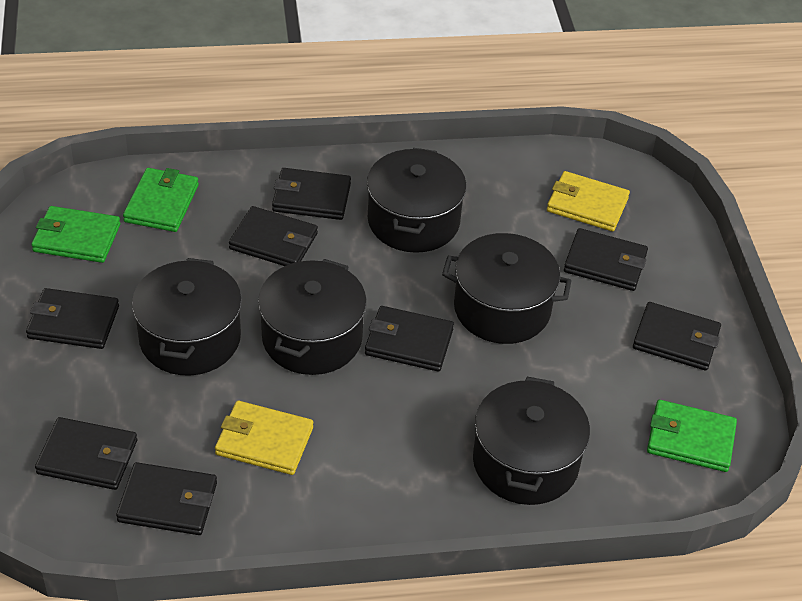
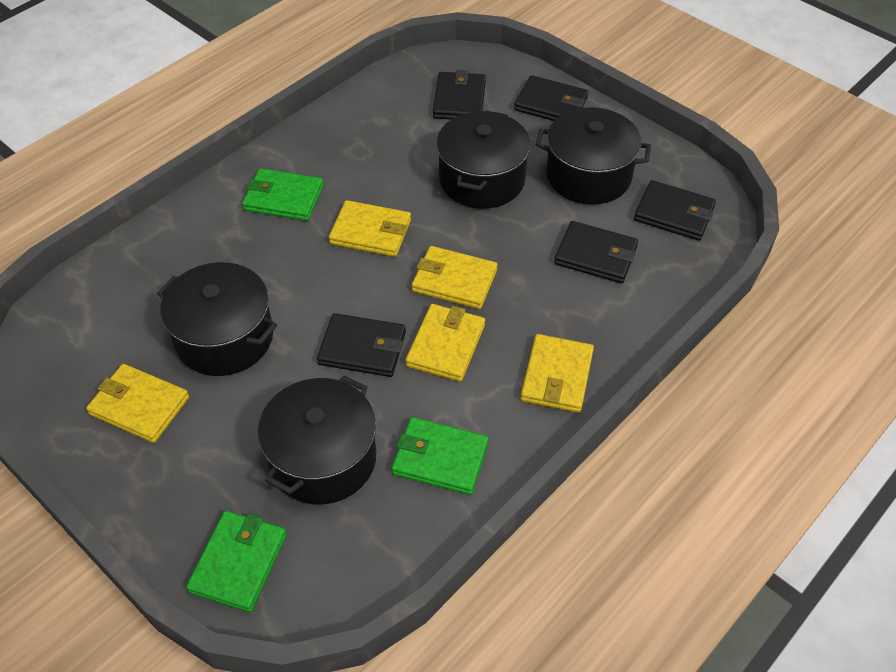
black pot: 5 -> 4
black wallet: 8 -> 5
yellow wallet: 2 -> 5

